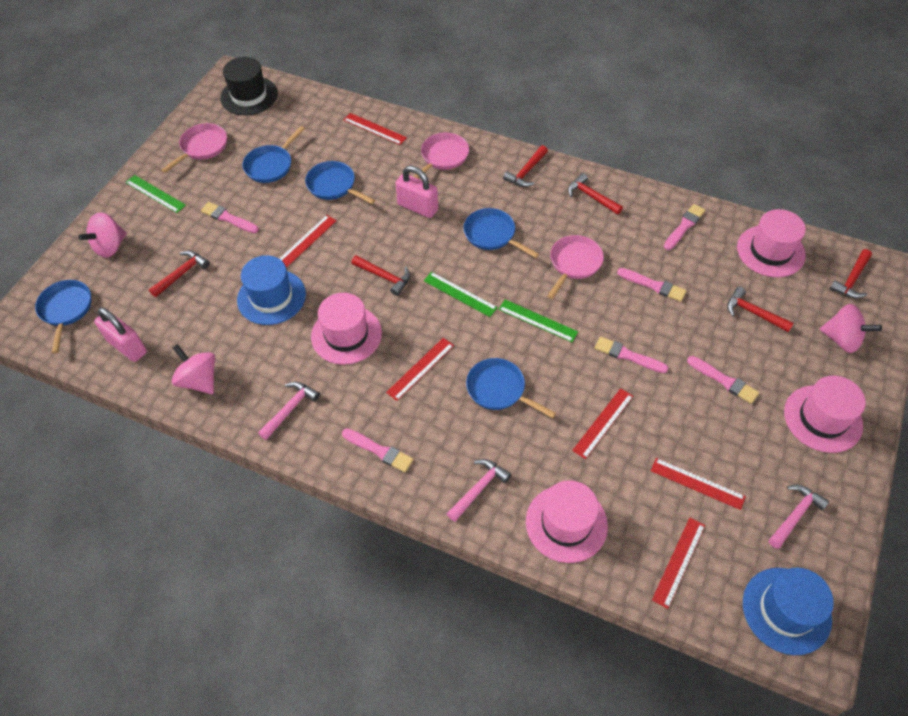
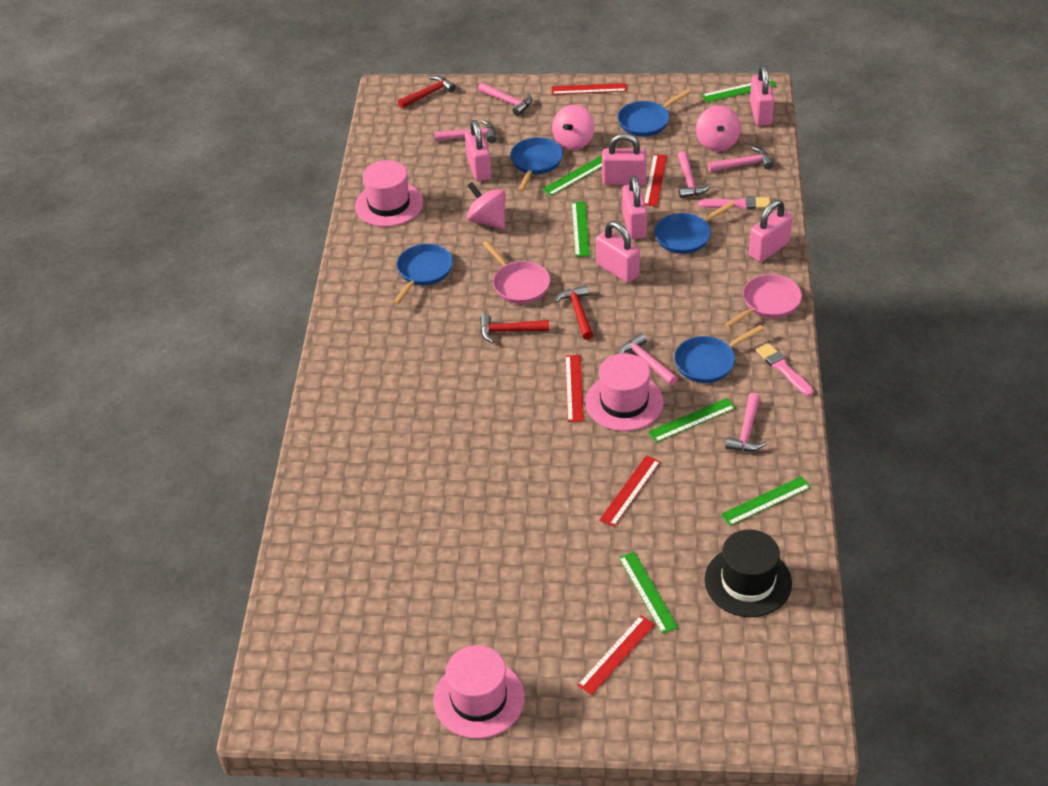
blue hat: 2 -> 0
green ruler: 3 -> 6
pink brush: 6 -> 2
pink hammer: 3 -> 6
pink hat: 4 -> 3
pink padlock: 2 -> 6
pink pan: 3 -> 2
red hammer: 6 -> 3
red ruler: 6 -> 5

